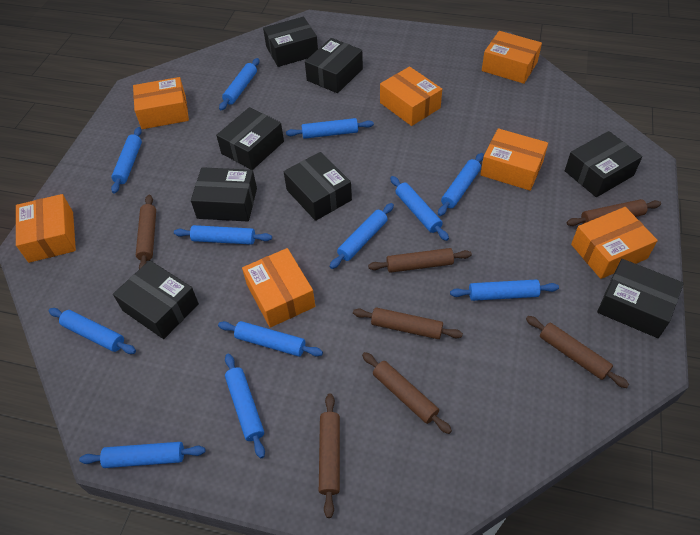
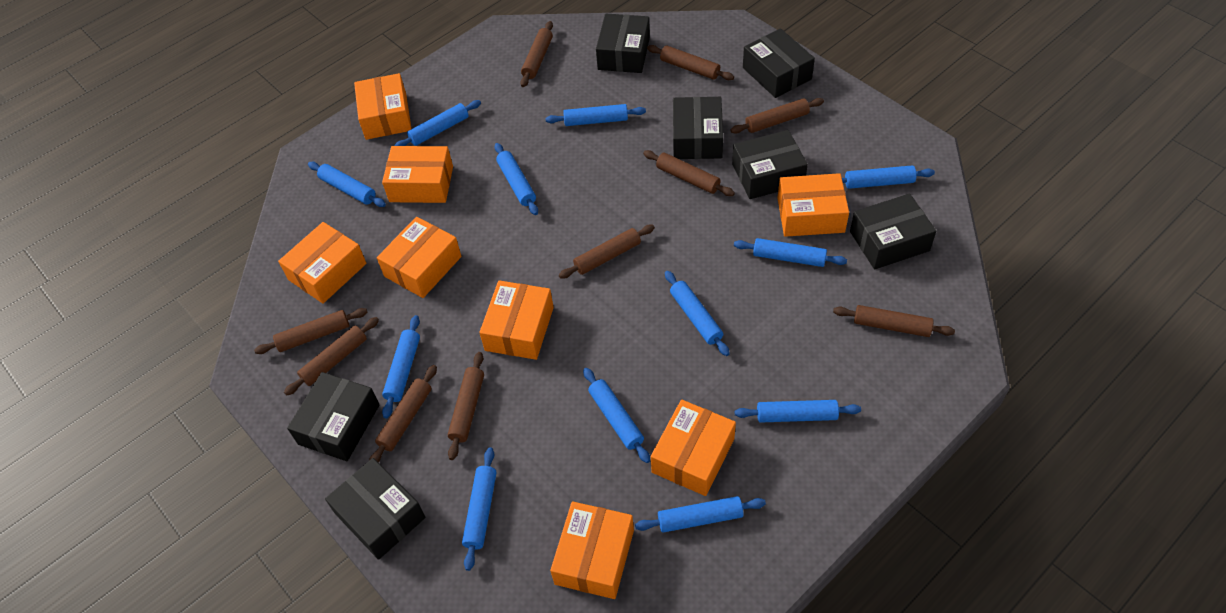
black box: 8 -> 7
brown rolling pin: 7 -> 10
orange box: 7 -> 8

